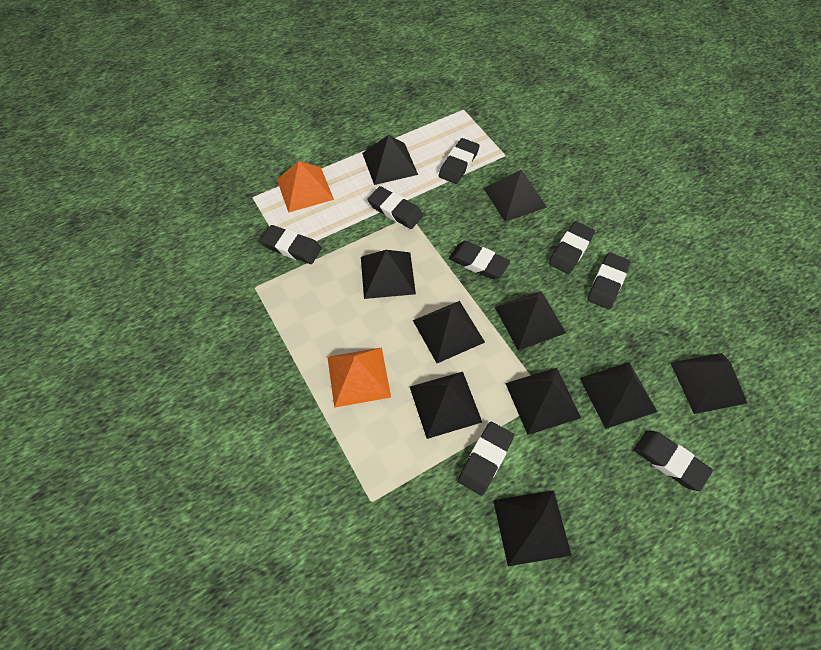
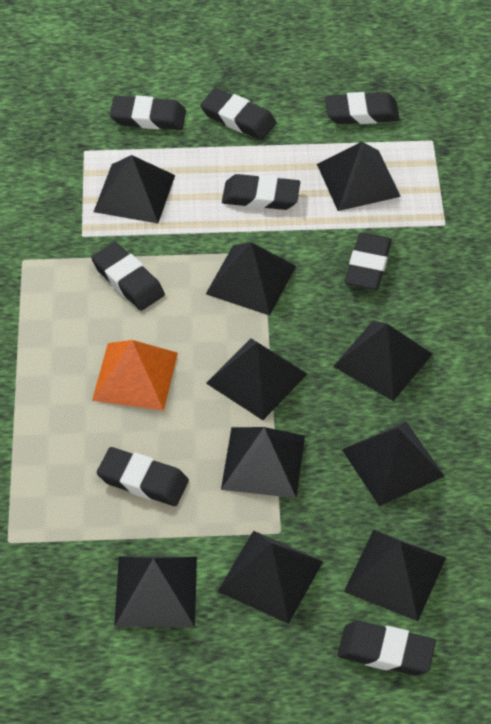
orange pyramid: 2 -> 1

